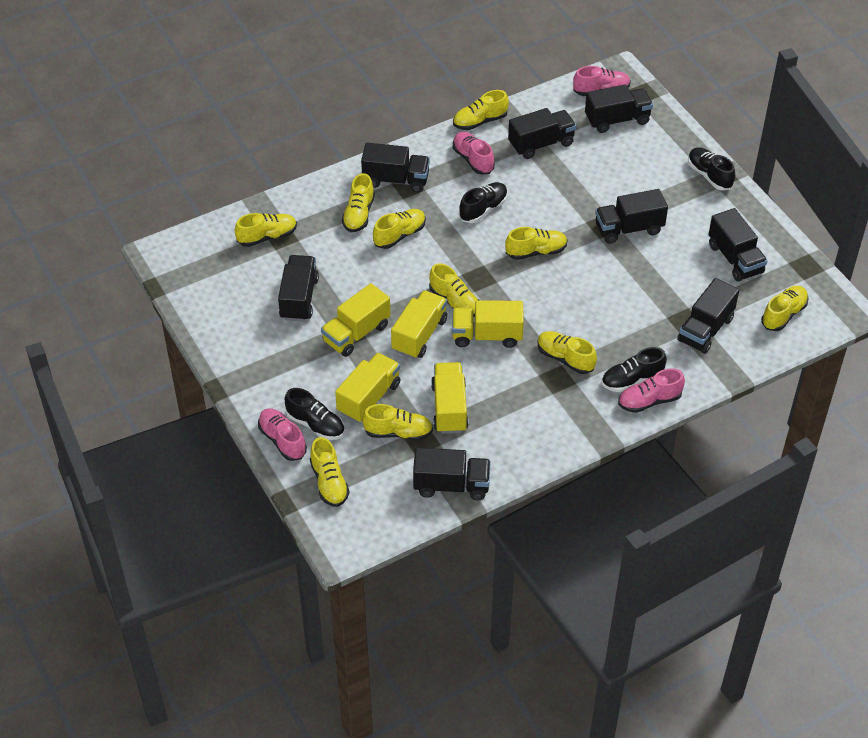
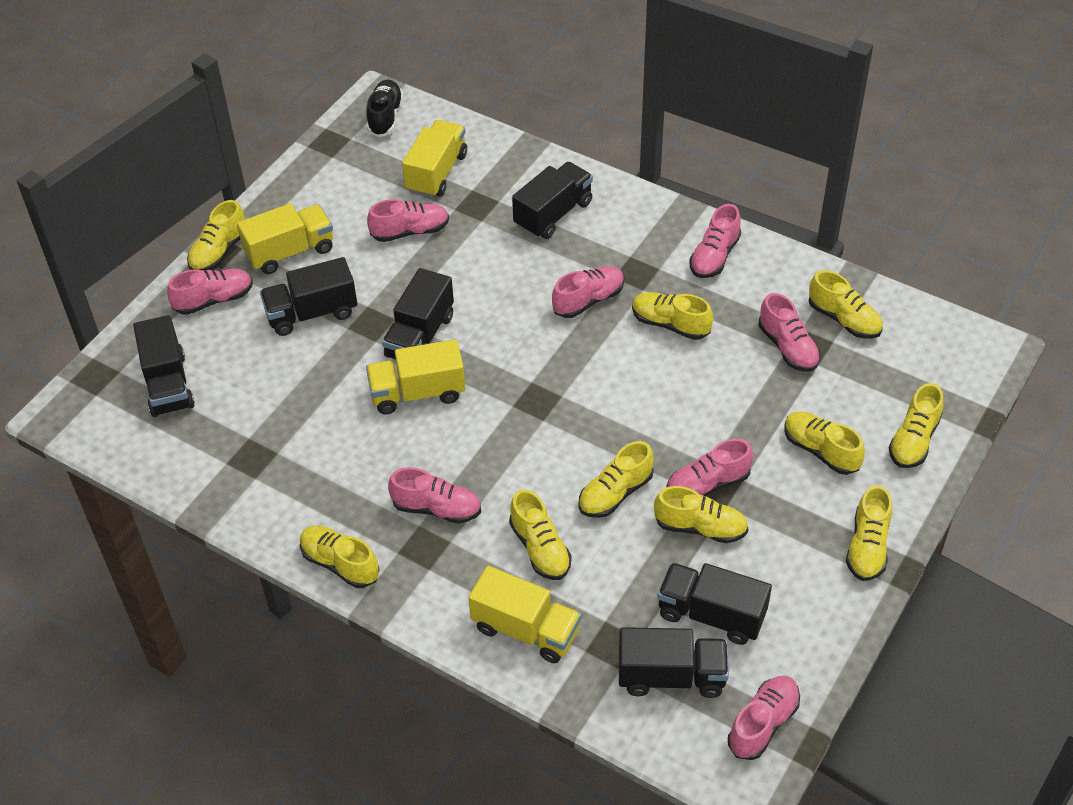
black shoe: 4 -> 1
black truck: 8 -> 6
pink shoe: 4 -> 8
yellow truck: 5 -> 4

